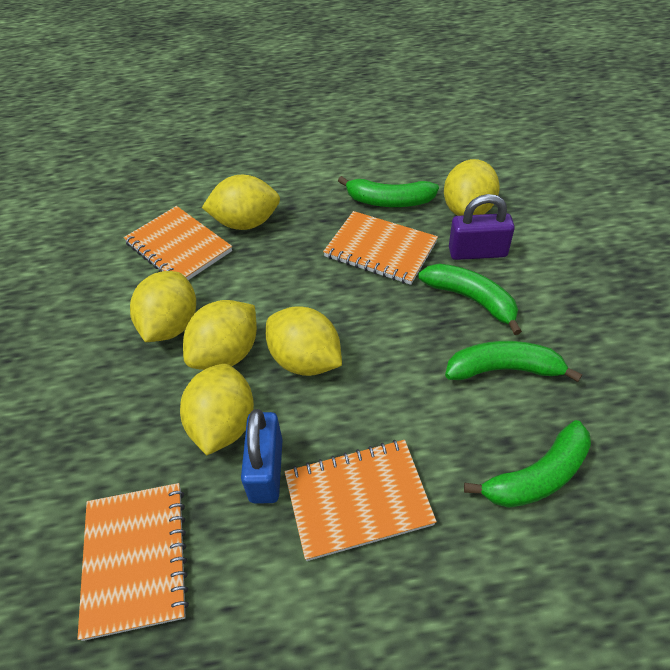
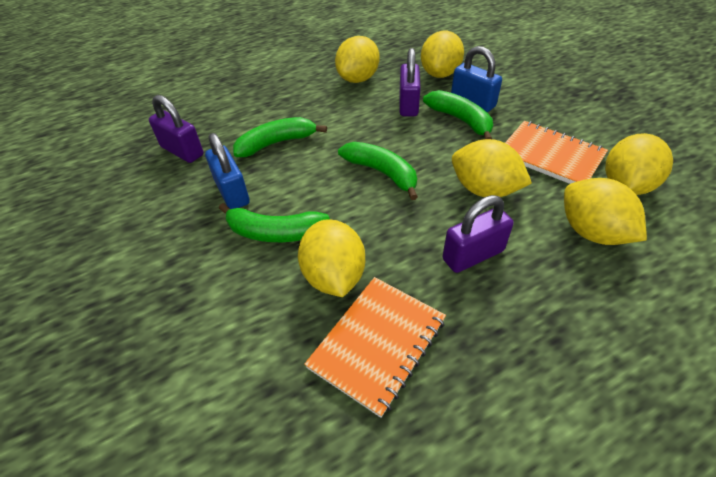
blue padlock: 1 -> 2
orange notebook: 4 -> 2
purple padlock: 1 -> 3

